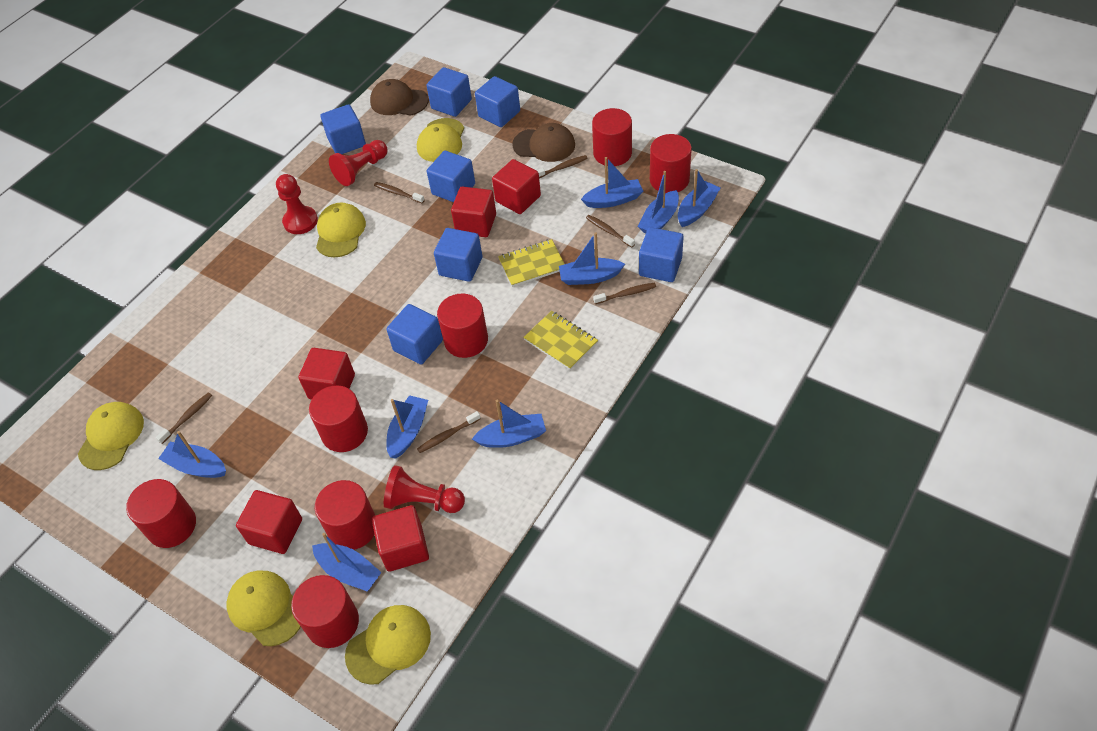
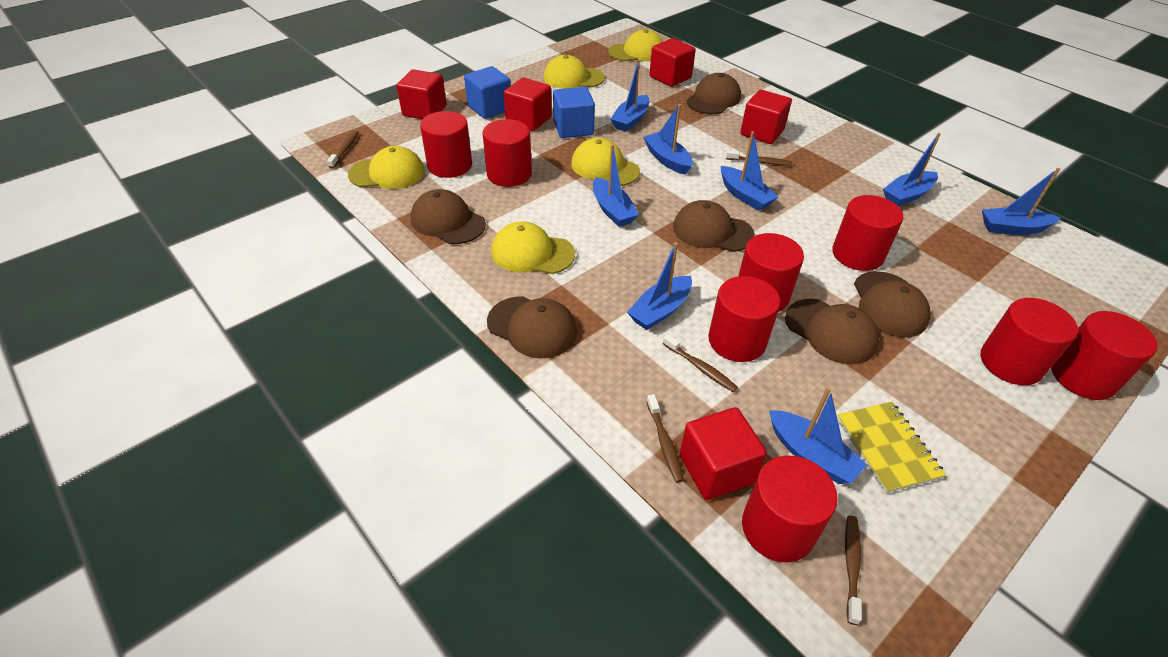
blue cube: 7 -> 2
brown cap: 2 -> 6
brown toothbrush: 6 -> 5
red cylinder: 7 -> 8
red pawn: 3 -> 0
yellow notebook: 2 -> 1

